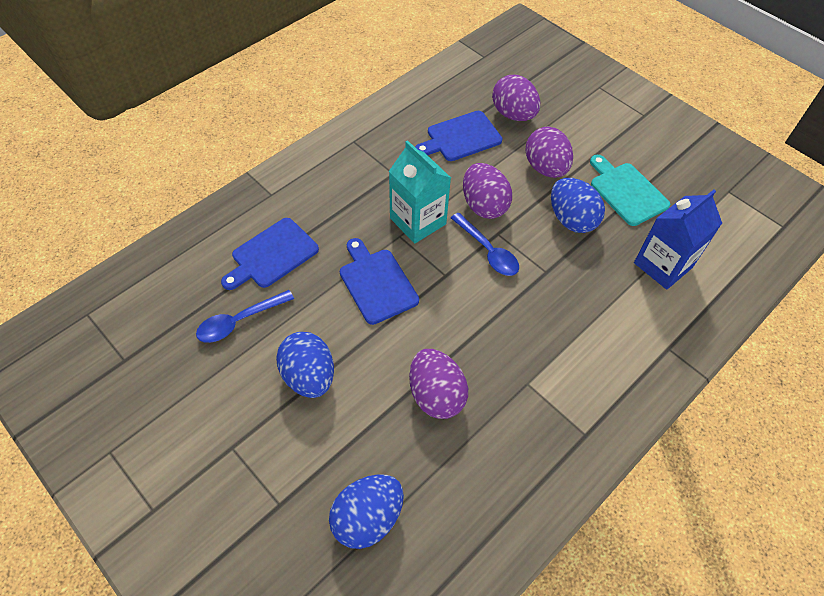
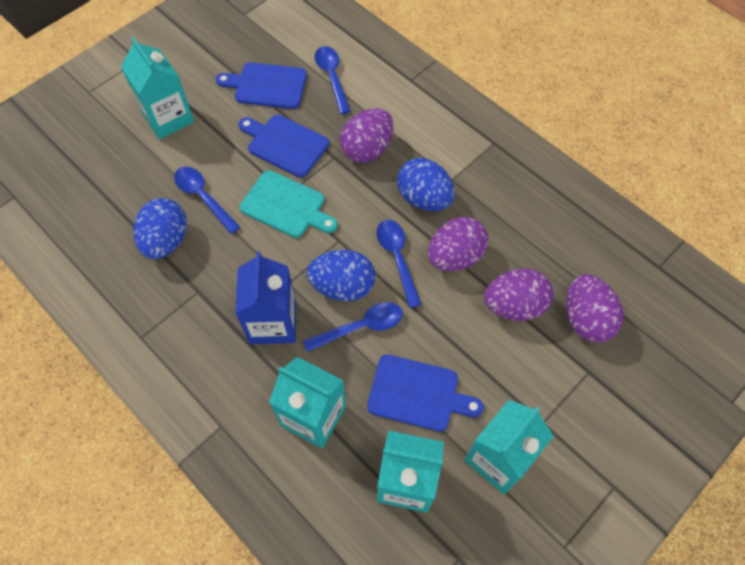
blue spoon: 2 -> 4
turquoise carton: 1 -> 4

